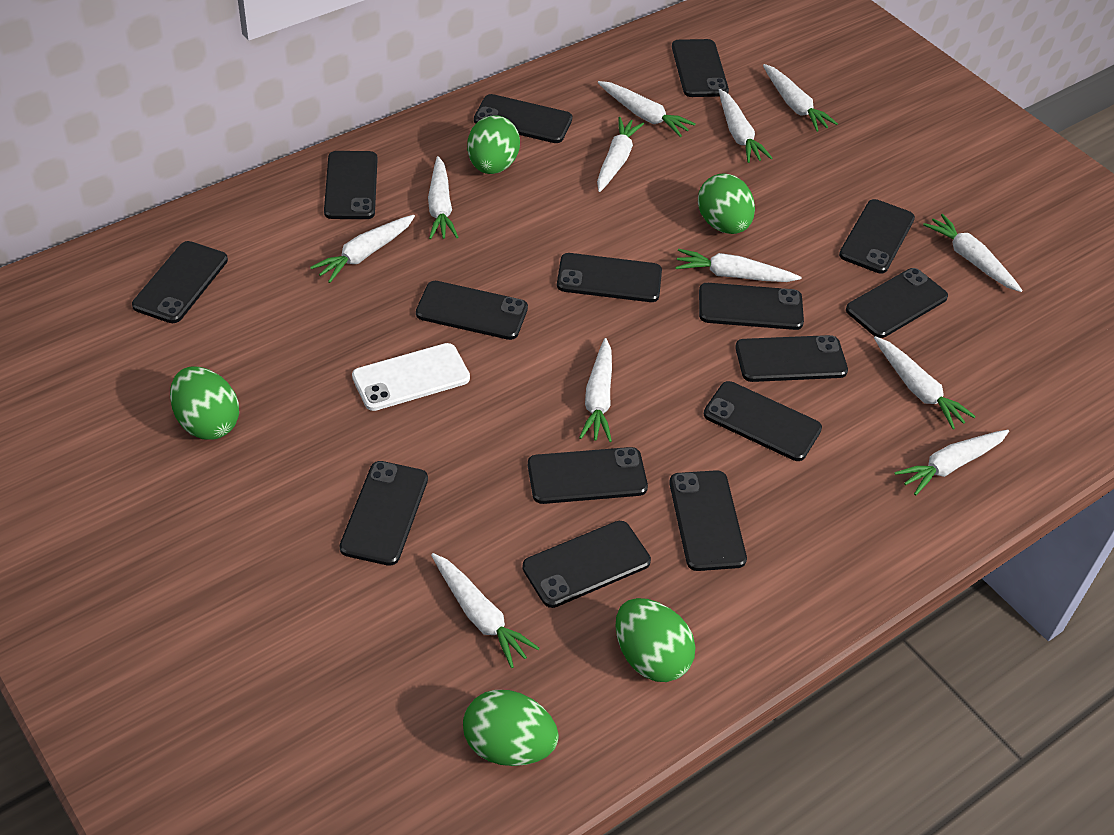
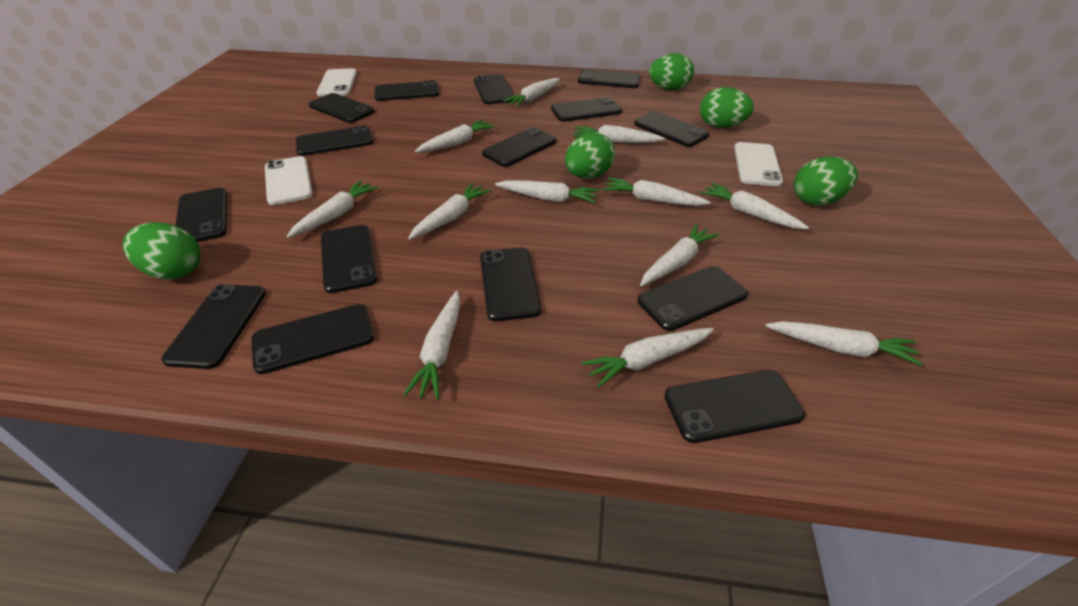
white phone: 1 -> 3

